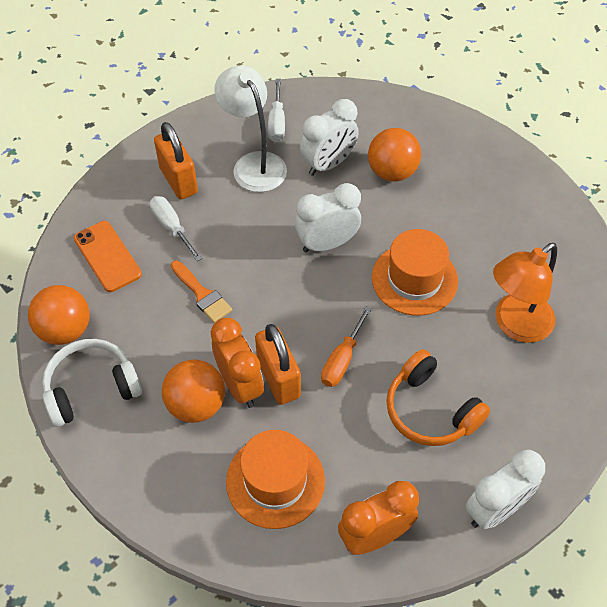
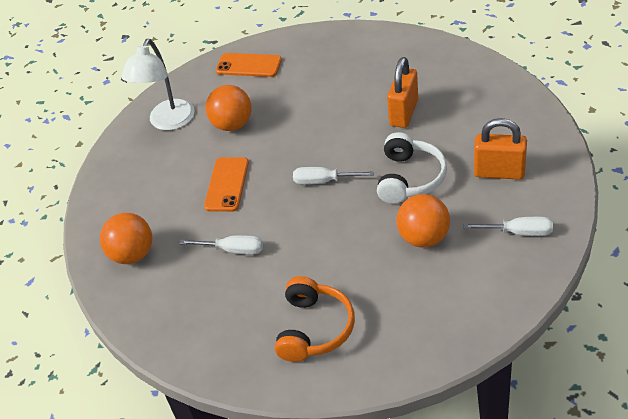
orange brush: 1 -> 0
orange clock: 2 -> 0
orange hat: 2 -> 0
orange lamp: 1 -> 0
orange phone: 1 -> 2
orange screwdriver: 1 -> 0
white clock: 3 -> 0
white screwdriver: 2 -> 3

